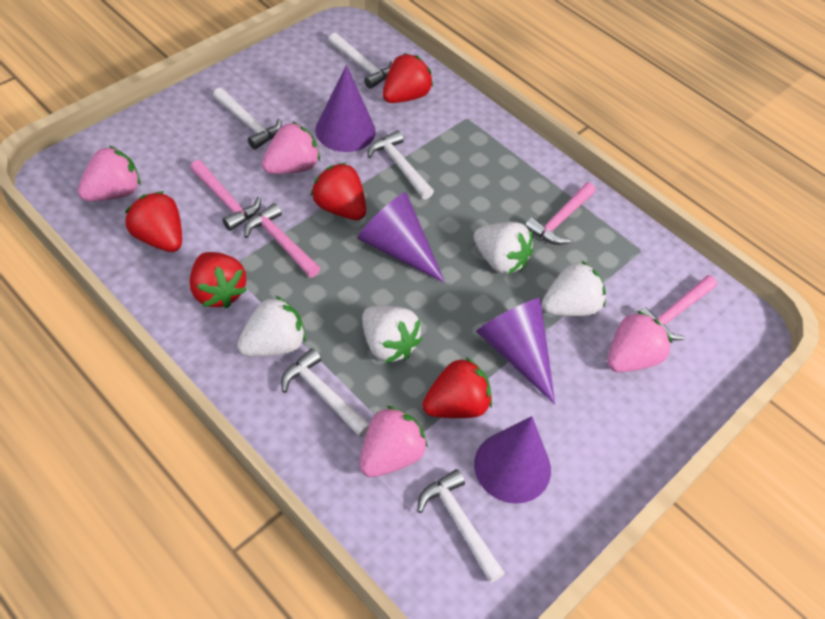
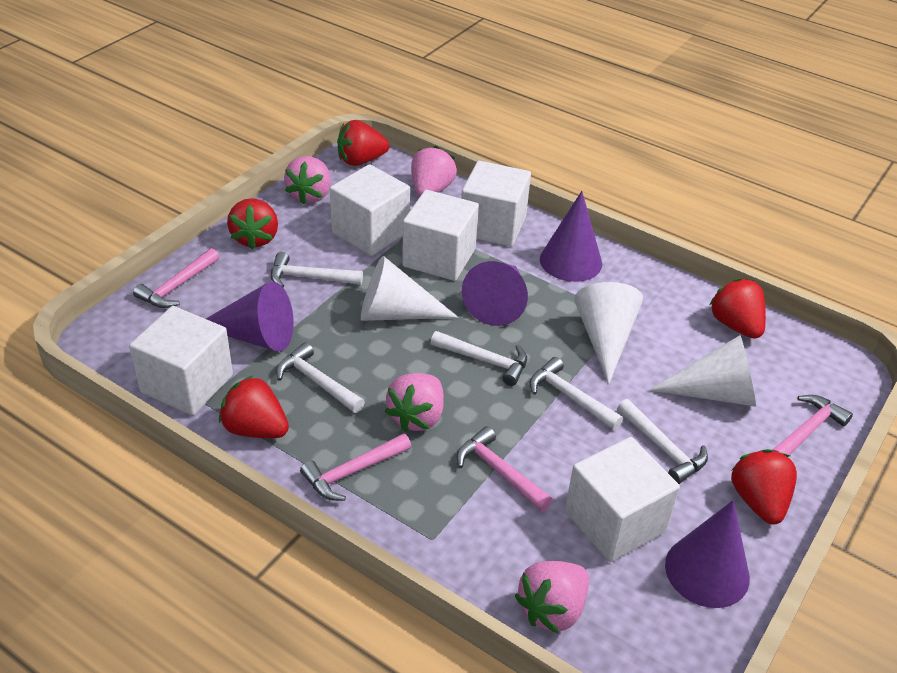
white cone: 0 -> 3
white cube: 0 -> 5
white strawberry: 4 -> 0

